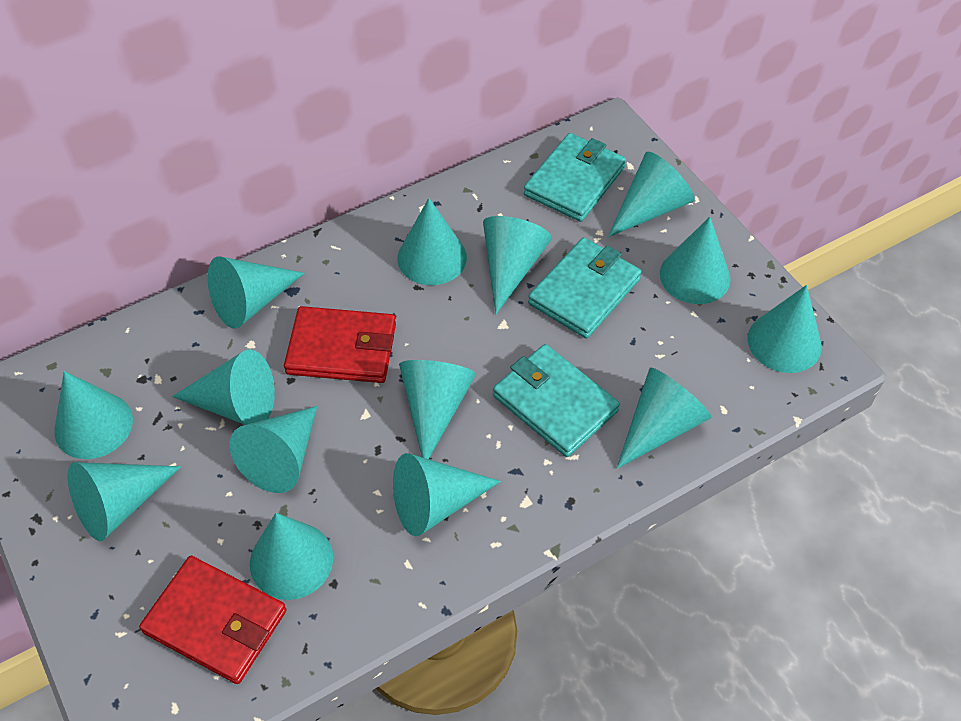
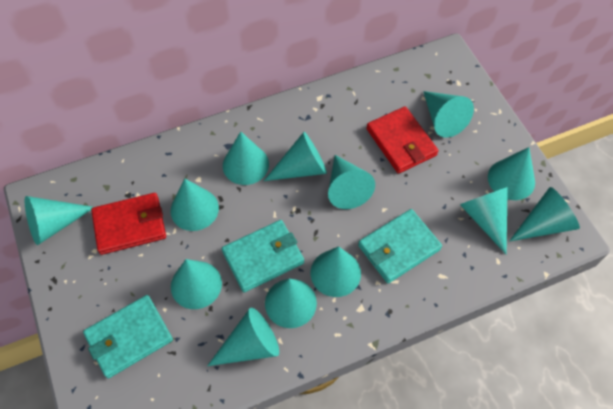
turquoise cone: 14 -> 13

